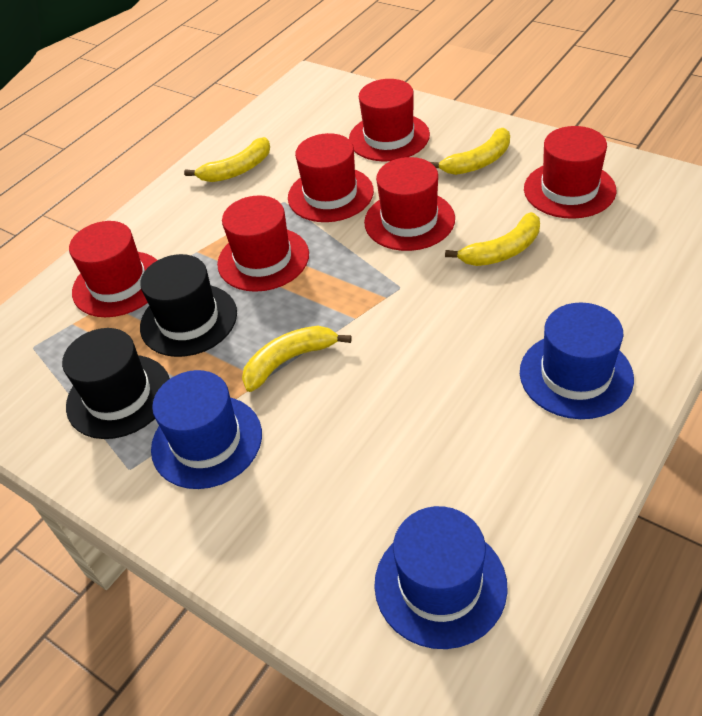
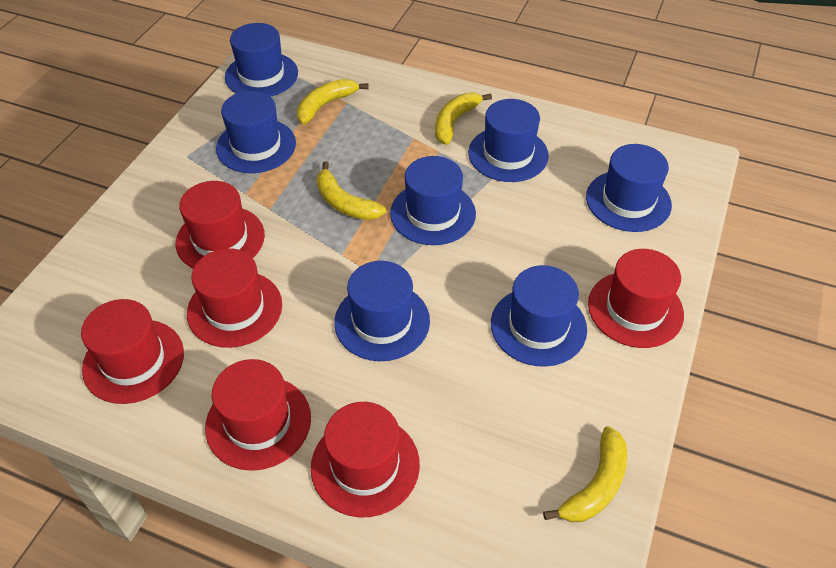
black hat: 2 -> 0
blue hat: 3 -> 7

